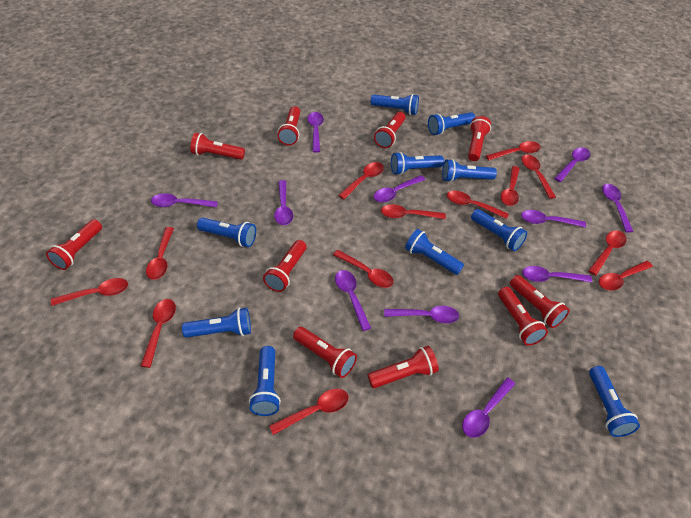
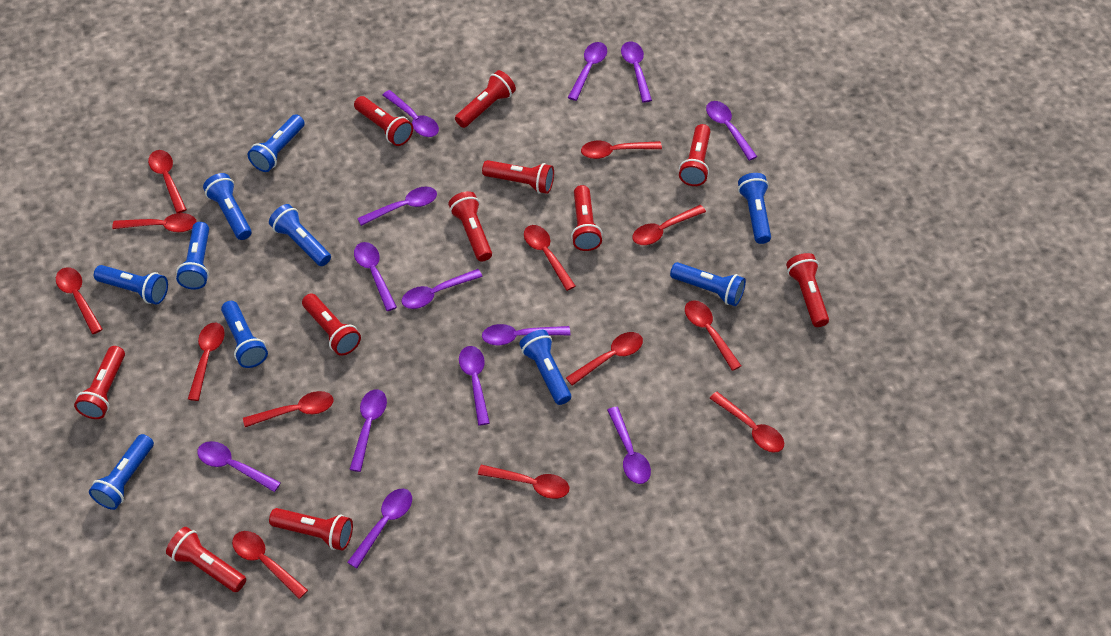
purple spoon: 11 -> 13
red flashlight: 10 -> 11

